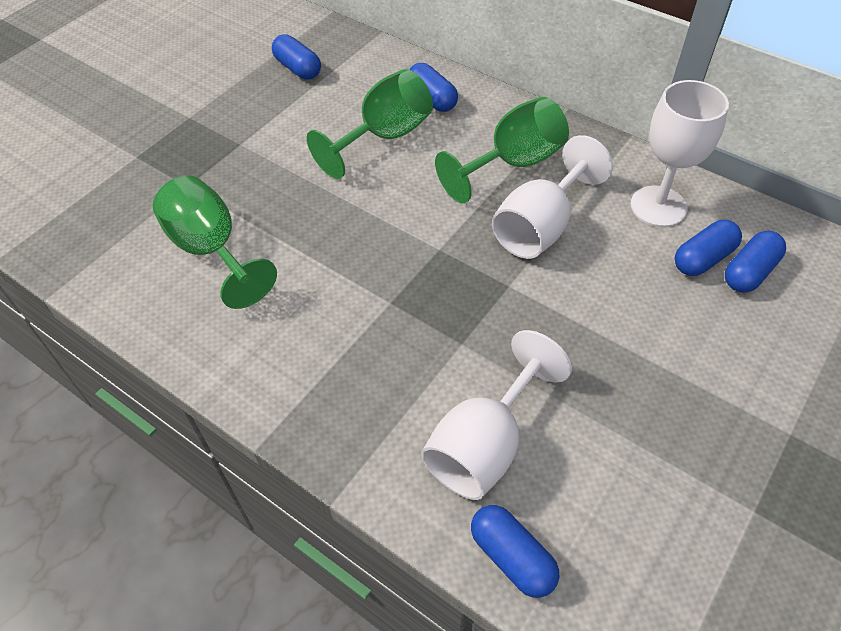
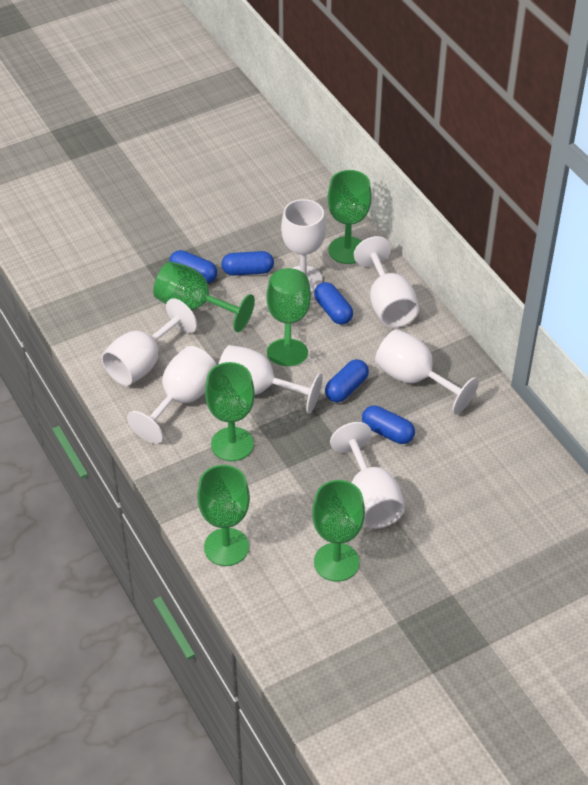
green goblet: 3 -> 6
white goblet: 3 -> 7

